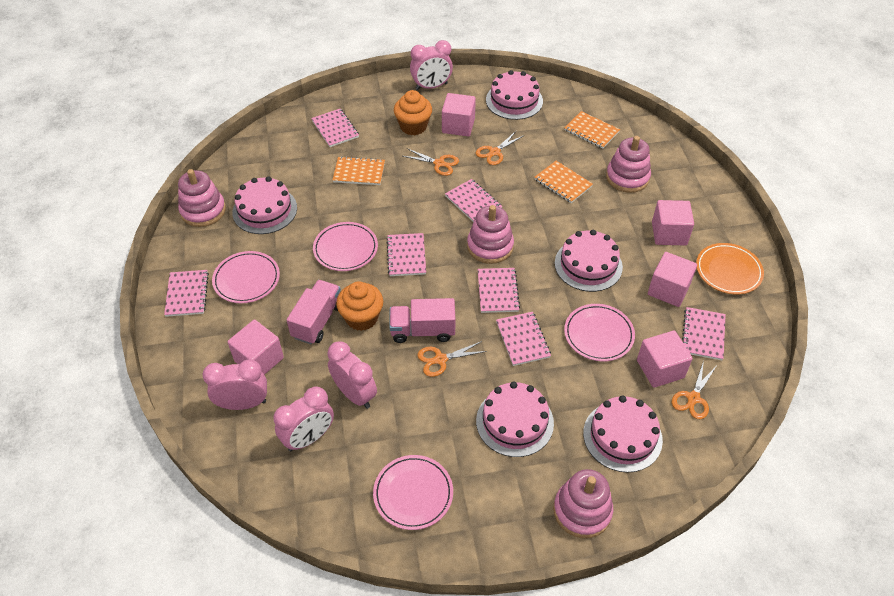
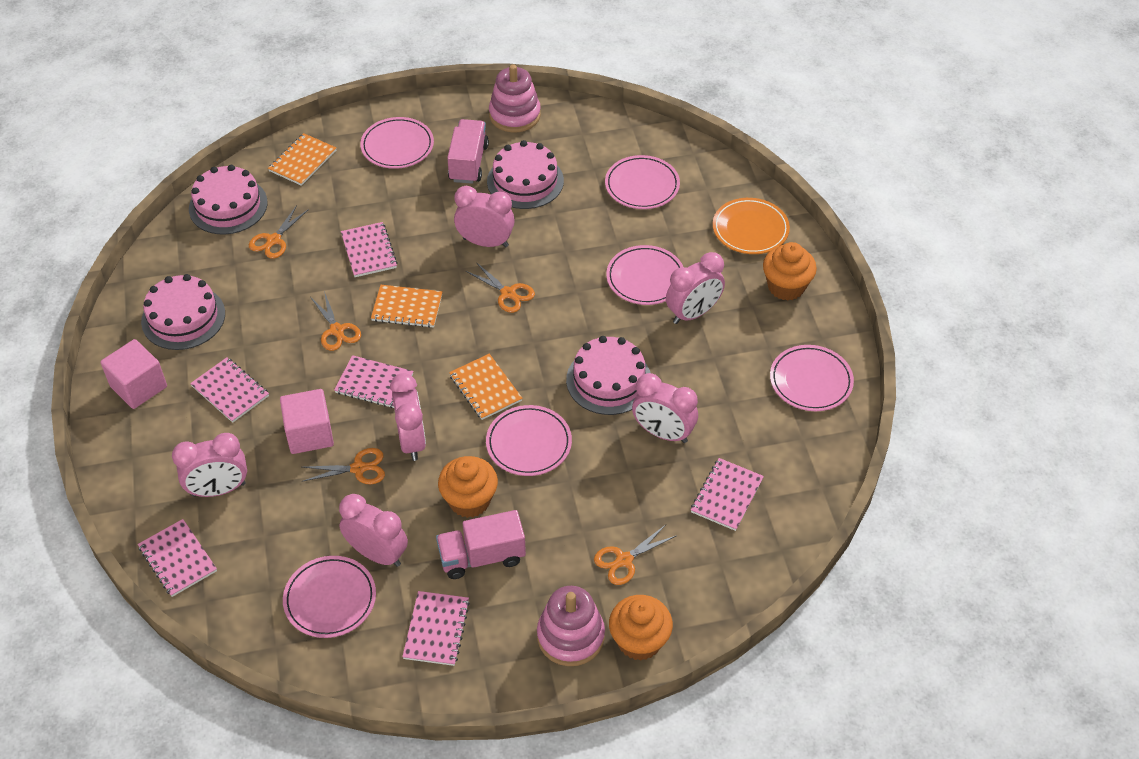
orange cupcake: 2 -> 3
orange scissors: 4 -> 5
pink cake: 5 -> 4
pink clock: 4 -> 6
pink cube: 5 -> 2
pink notebook: 7 -> 6
pink plate: 4 -> 6
pink stacking toy: 4 -> 2

